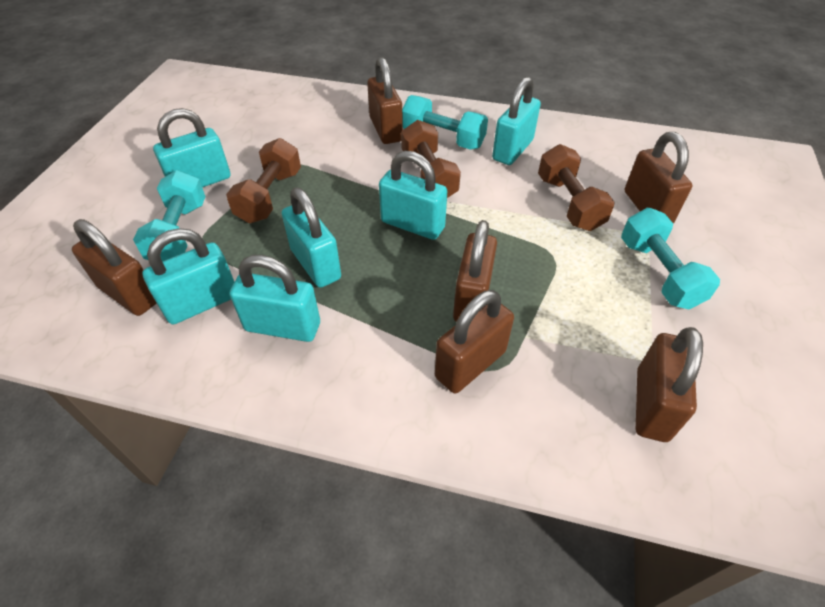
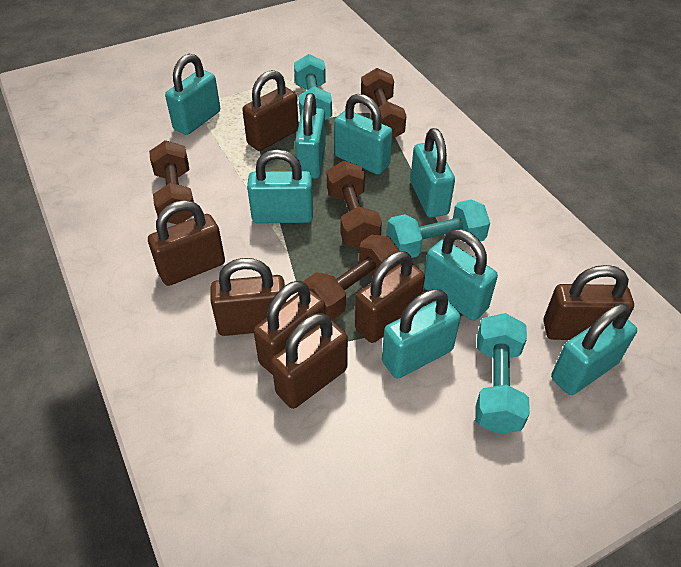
brown dumbbell: 3 -> 4
brown padlock: 6 -> 7
turquoise padlock: 6 -> 8

